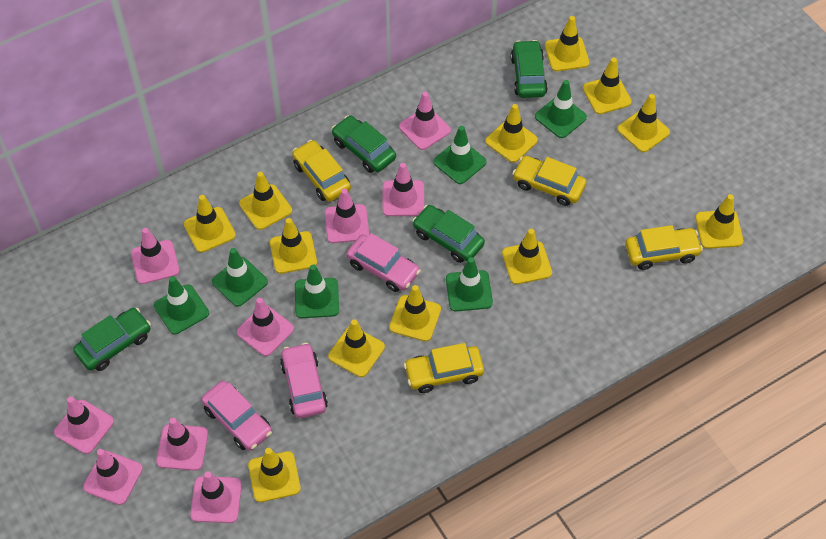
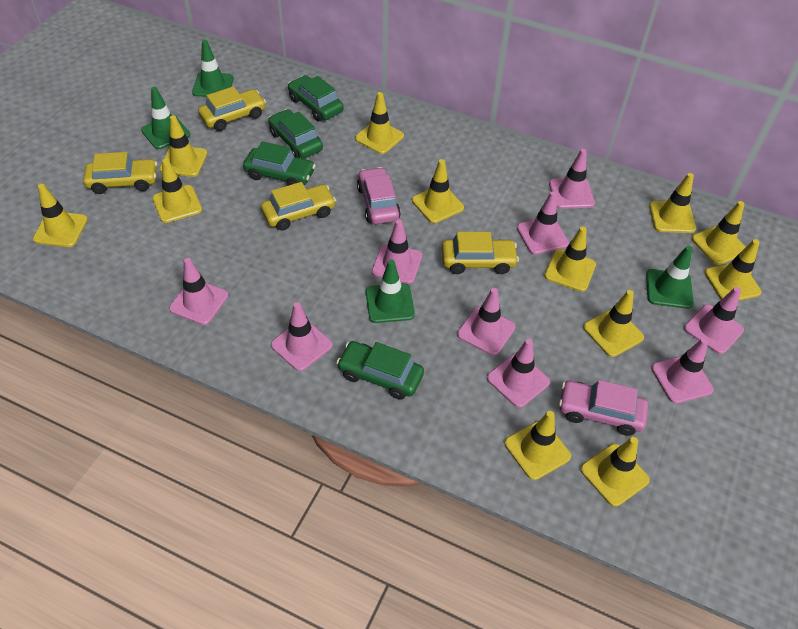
green traffic cone: 6 -> 4
pink car: 3 -> 2

